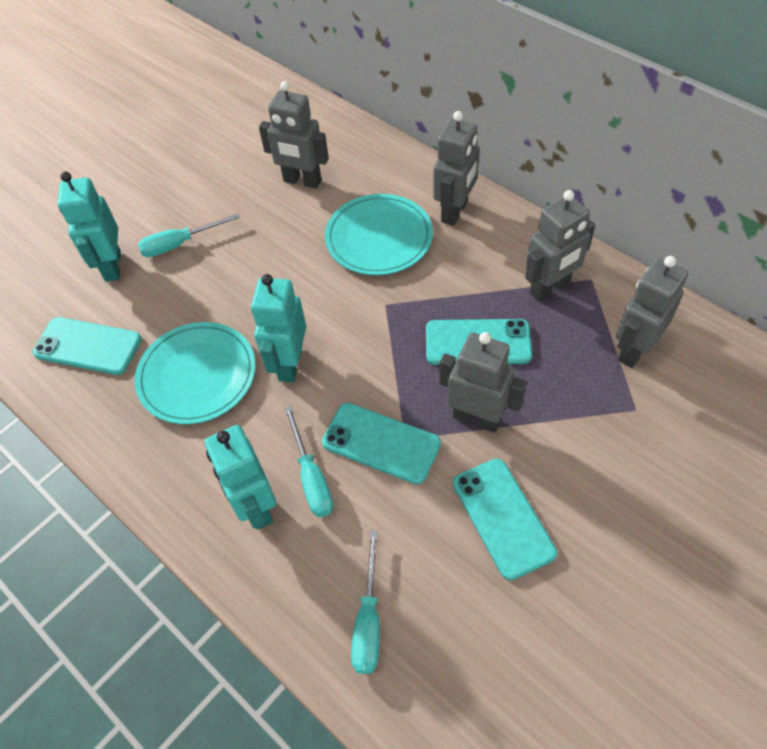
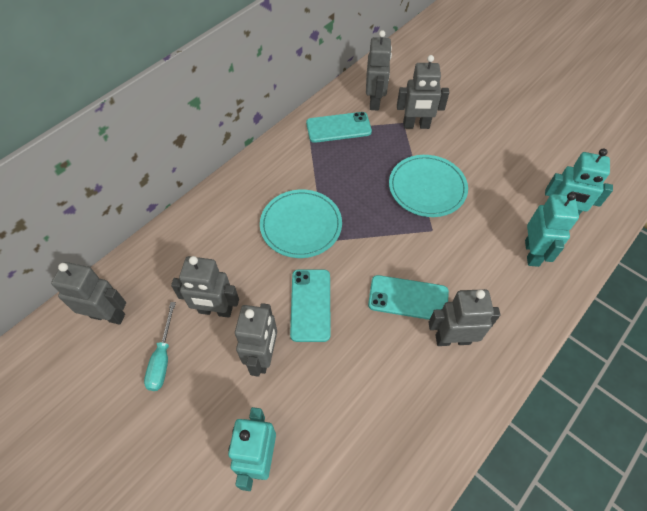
grey robot: 5 -> 6
turquoise phone: 4 -> 3
turquoise screwdriver: 3 -> 1

